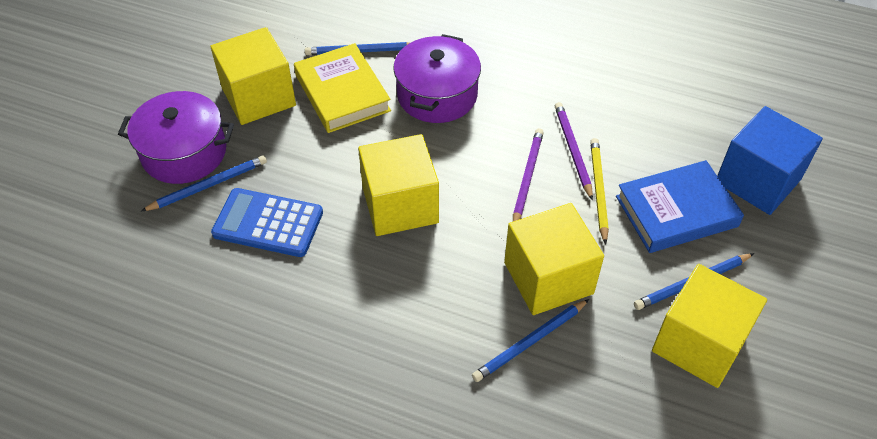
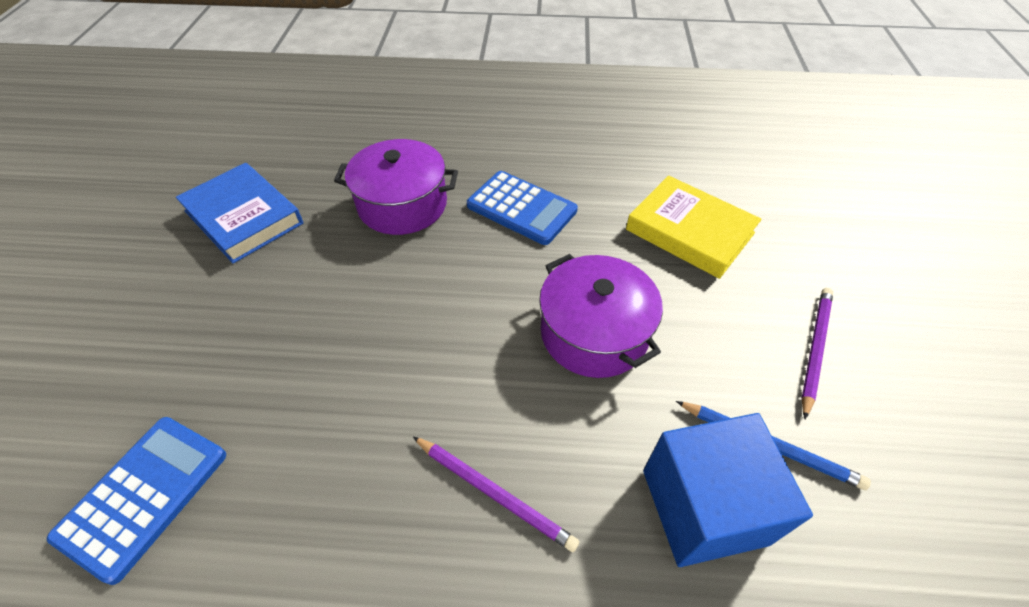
blue calculator: 1 -> 2
blue pencil: 4 -> 1
yellow cube: 4 -> 0
yellow pencil: 1 -> 0

